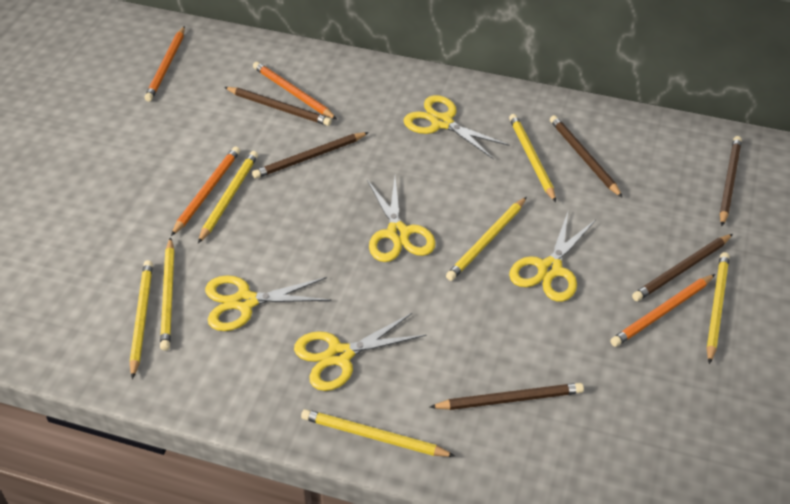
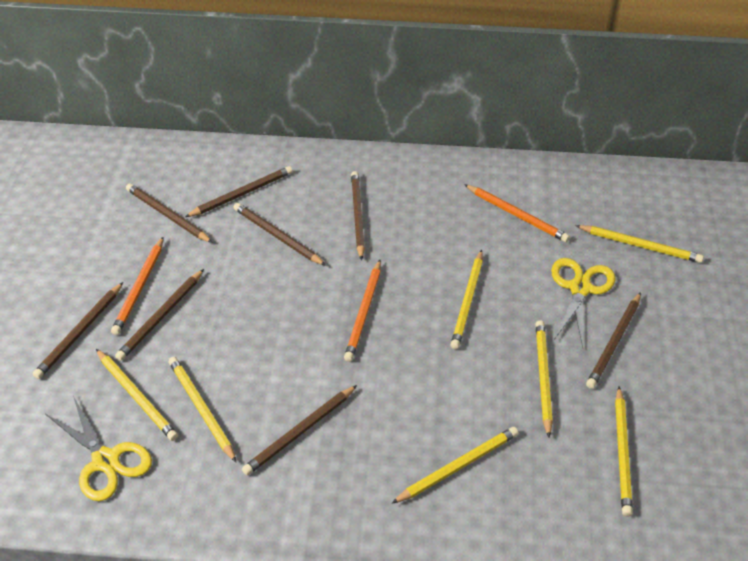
brown pencil: 6 -> 8
orange pencil: 4 -> 3
yellow scissors: 5 -> 2

